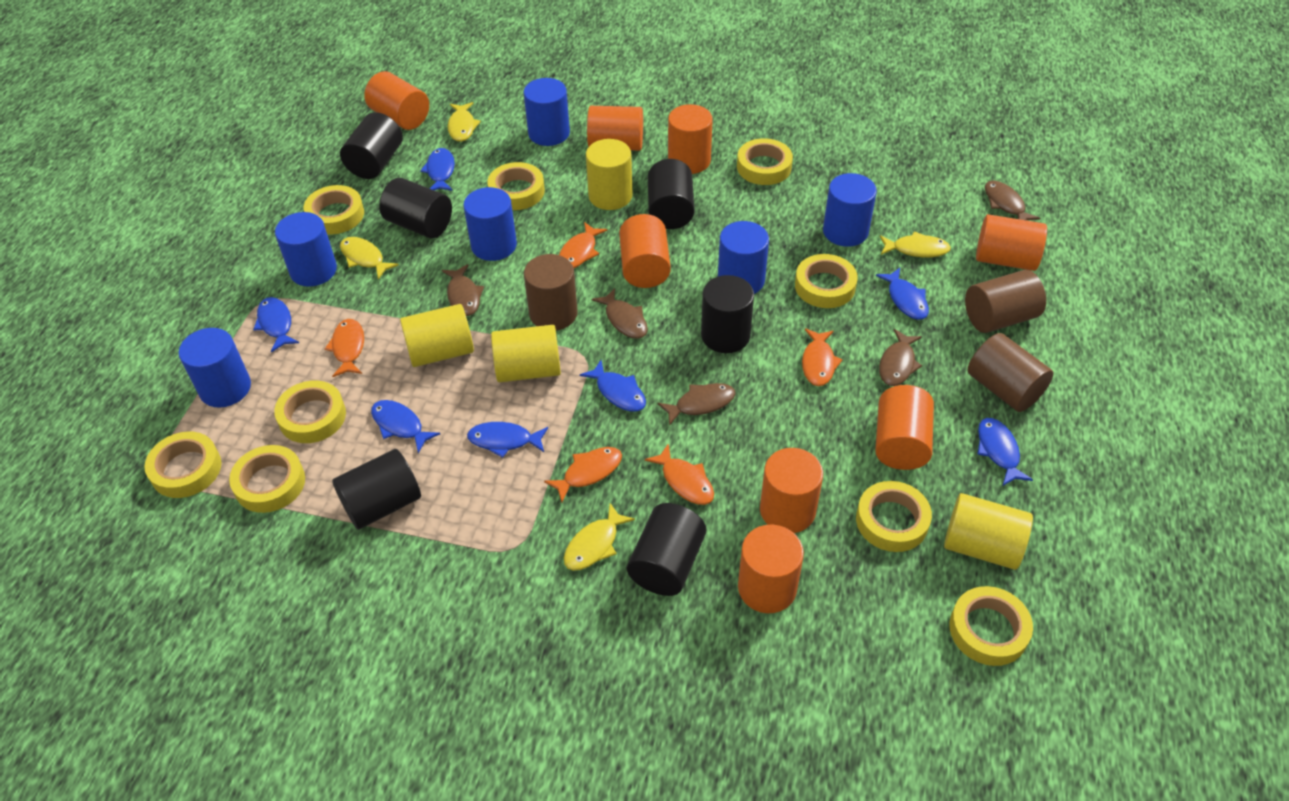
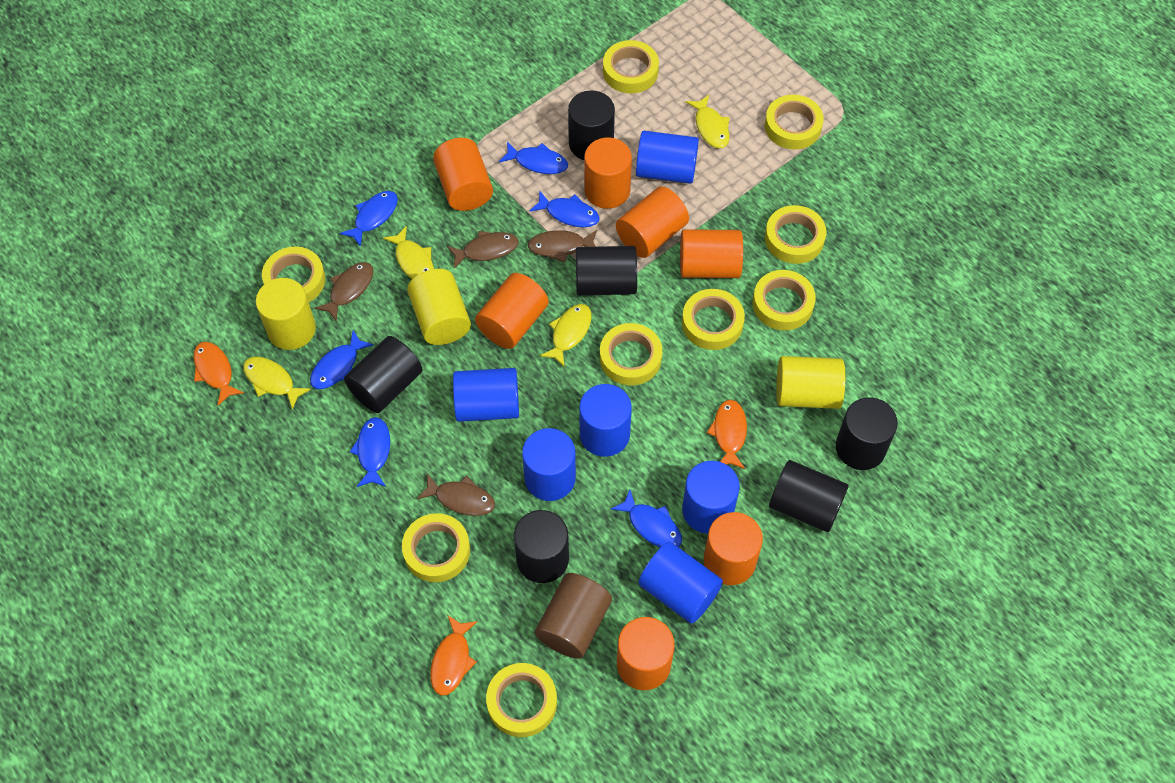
blue fish: 7 -> 6
brown cylinder: 3 -> 1
brown fish: 5 -> 4
orange cylinder: 8 -> 7
orange fish: 5 -> 3
yellow cylinder: 4 -> 3

